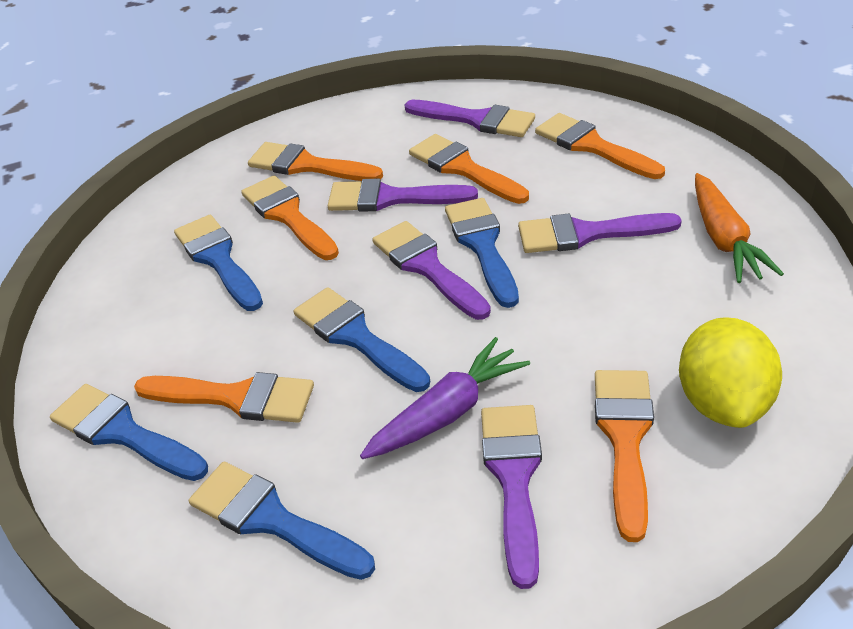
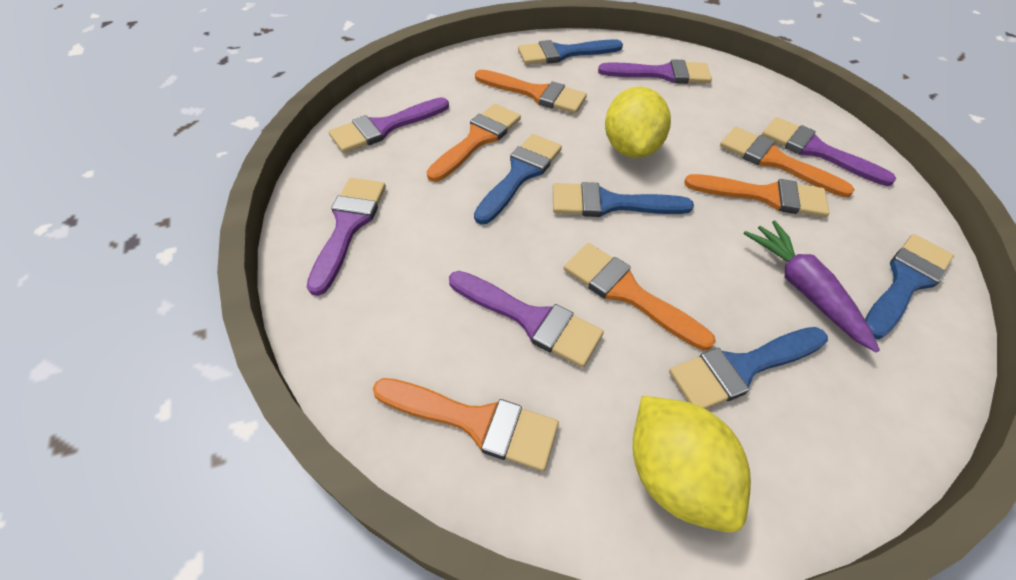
orange carrot: 1 -> 0
yellow lemon: 1 -> 2

